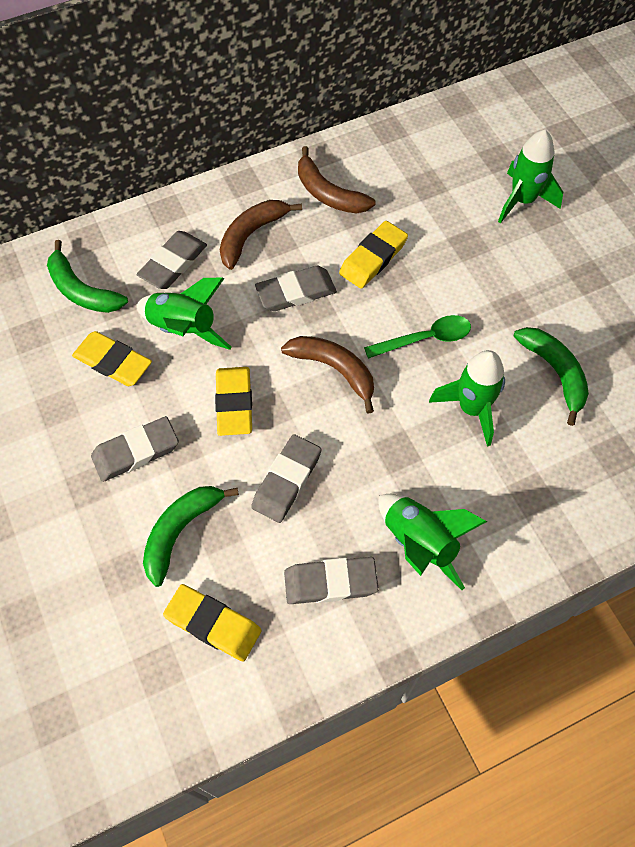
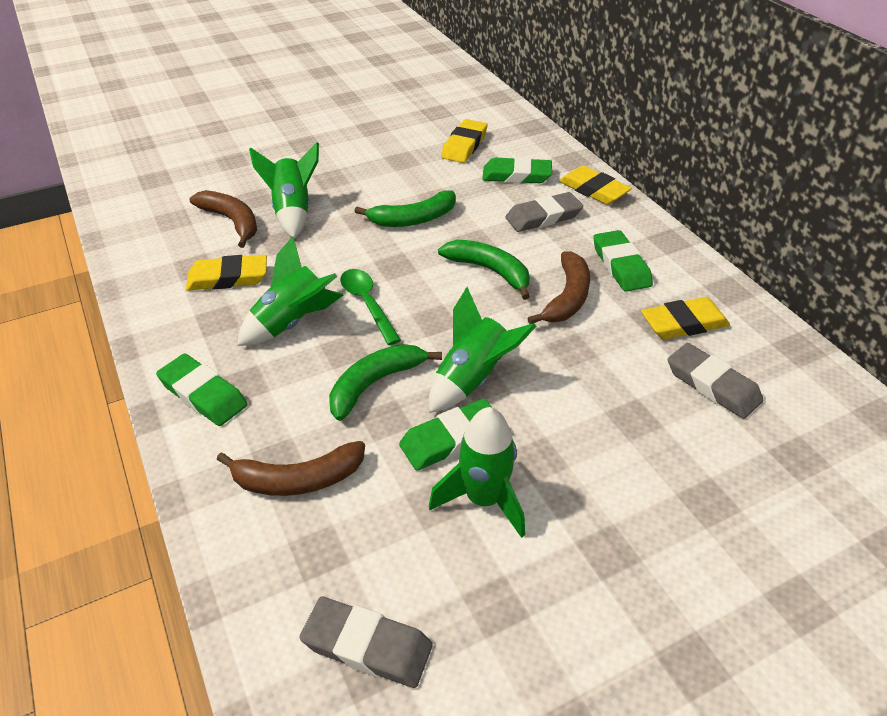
green eraser: 0 -> 4
grey eraser: 5 -> 3

